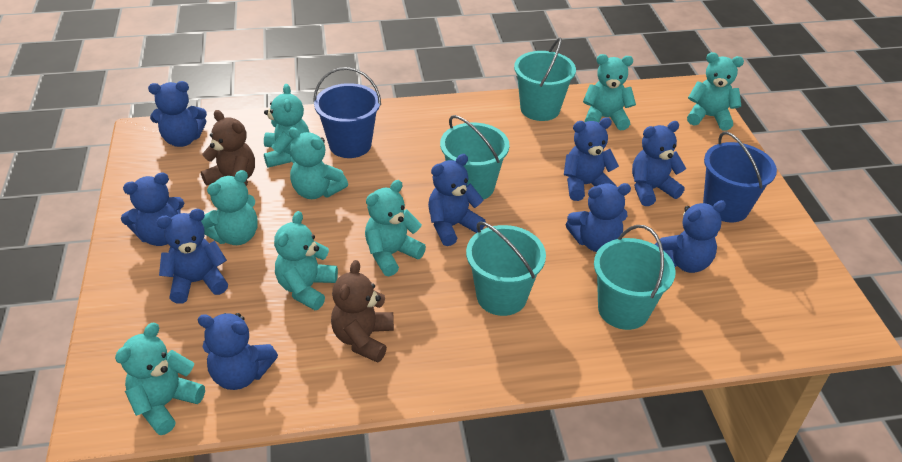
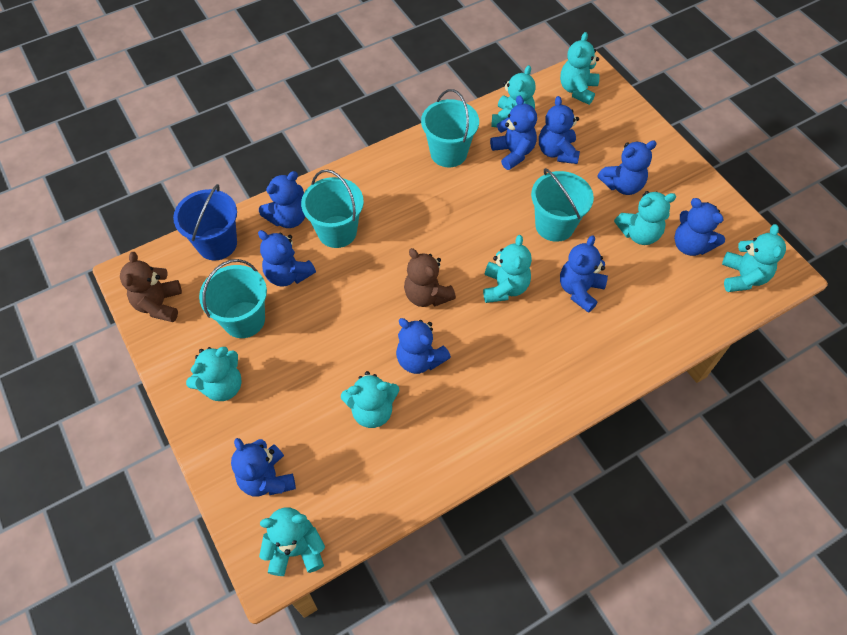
blue bucket: 2 -> 1

